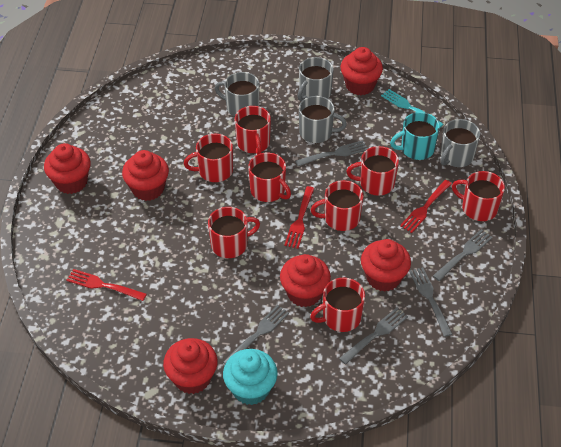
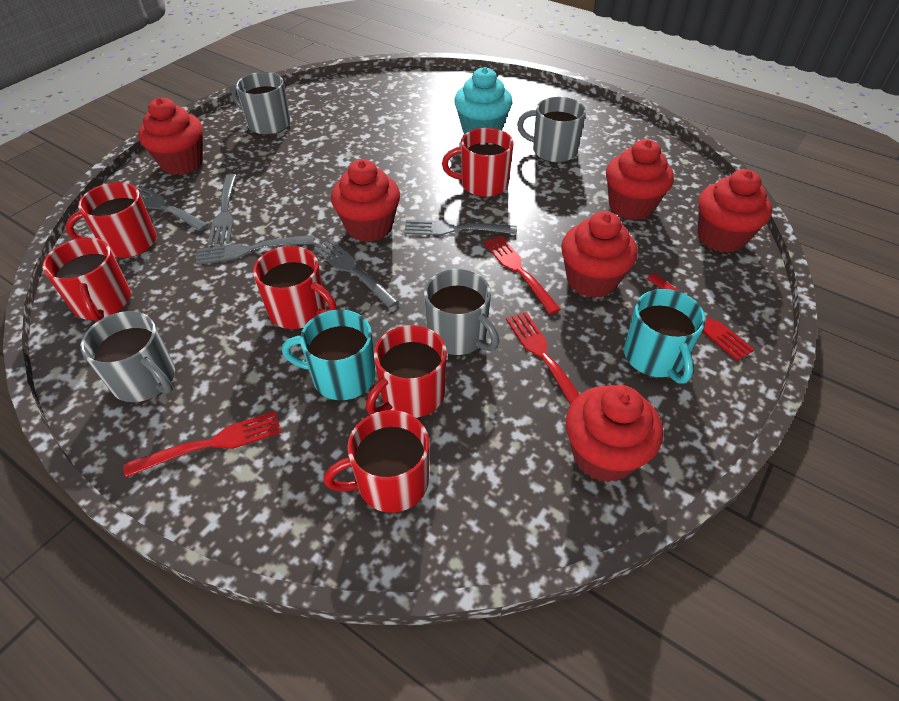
red fork: 3 -> 4
red mug: 8 -> 6
turquoise fork: 1 -> 0
turquoise mug: 1 -> 2

